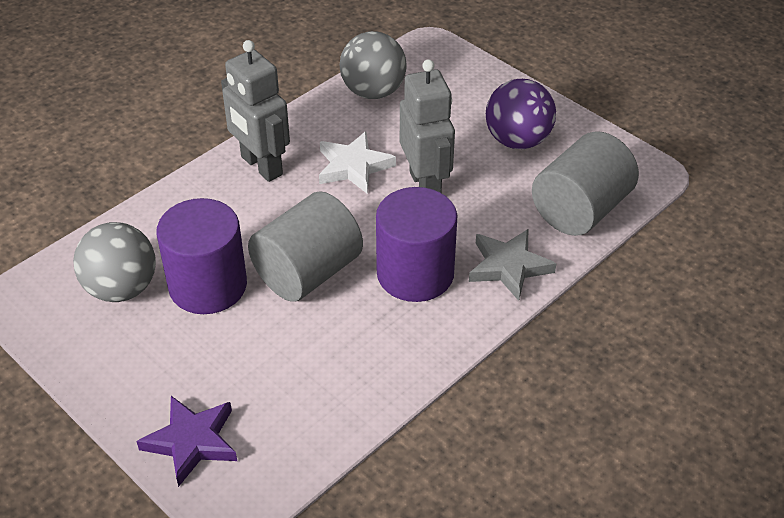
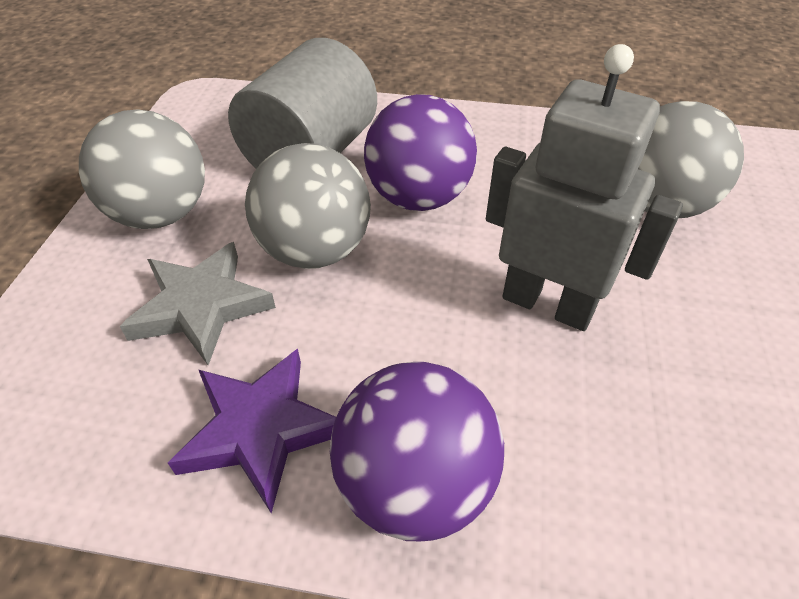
grey ball: 2 -> 3
grey cylinder: 2 -> 1
grey robot: 2 -> 1
purple ball: 1 -> 2
purple cylinder: 2 -> 0
white star: 1 -> 0

